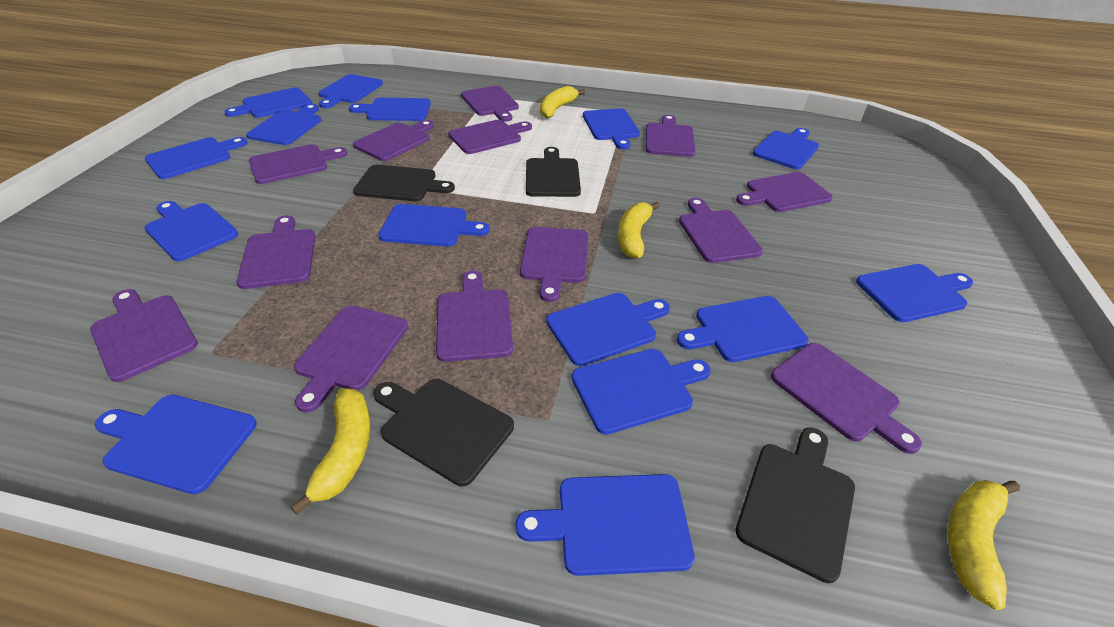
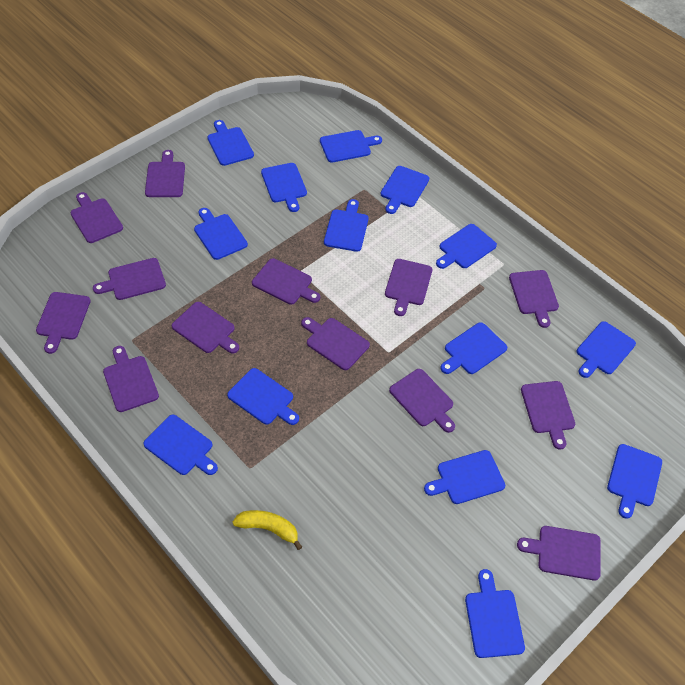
black cutting board: 4 -> 0
blue cutting board: 15 -> 14
yellow banana: 4 -> 1

